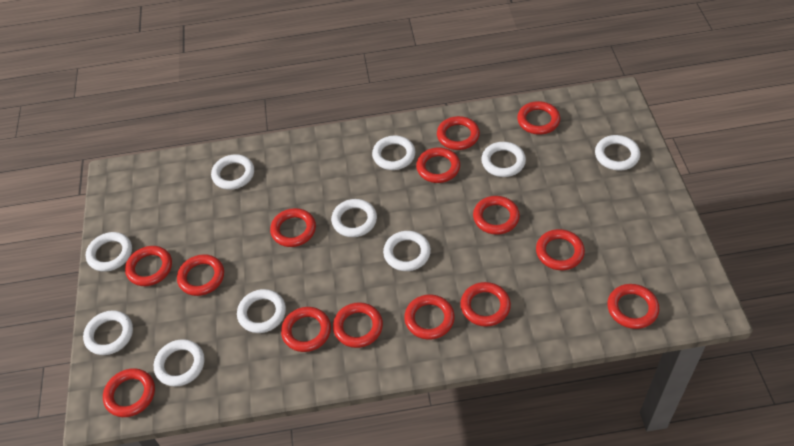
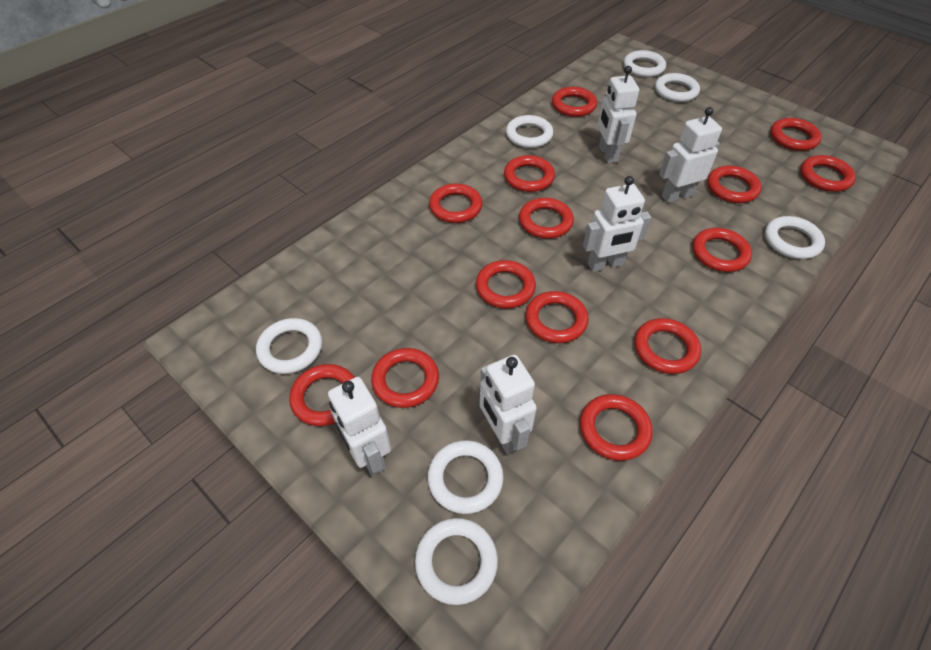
white ring: 10 -> 7
white robot: 0 -> 5

